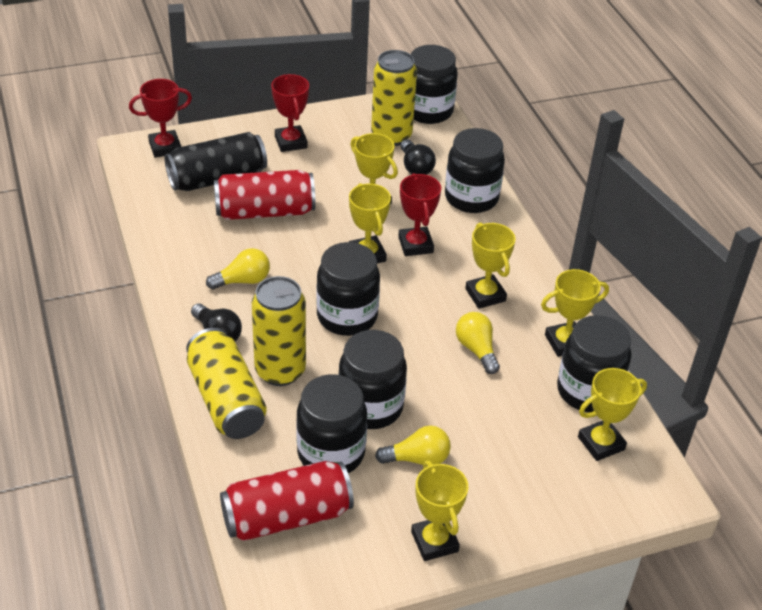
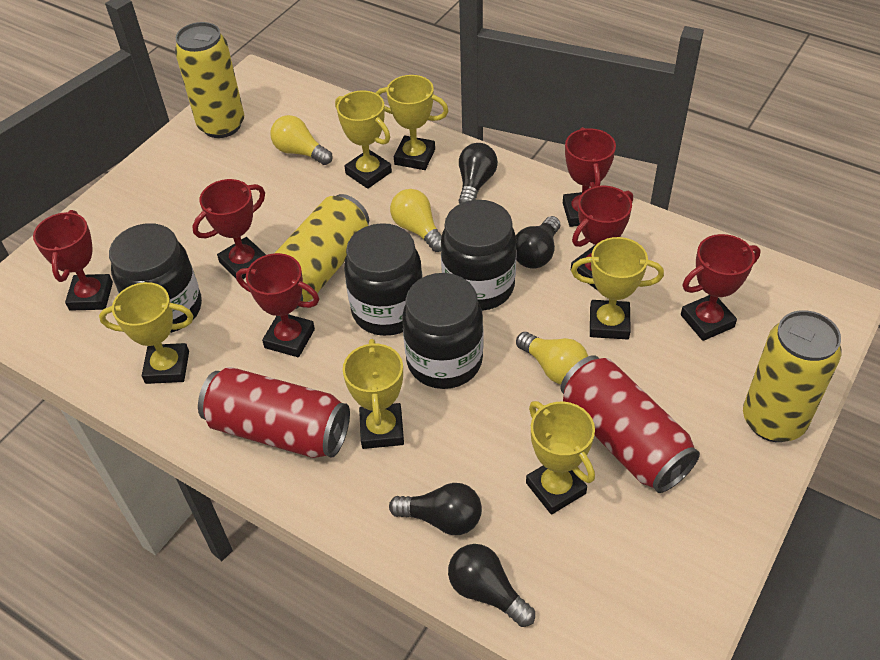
black can: 1 -> 0
black jar: 6 -> 4
black light bulb: 2 -> 4
red trophy: 3 -> 6

